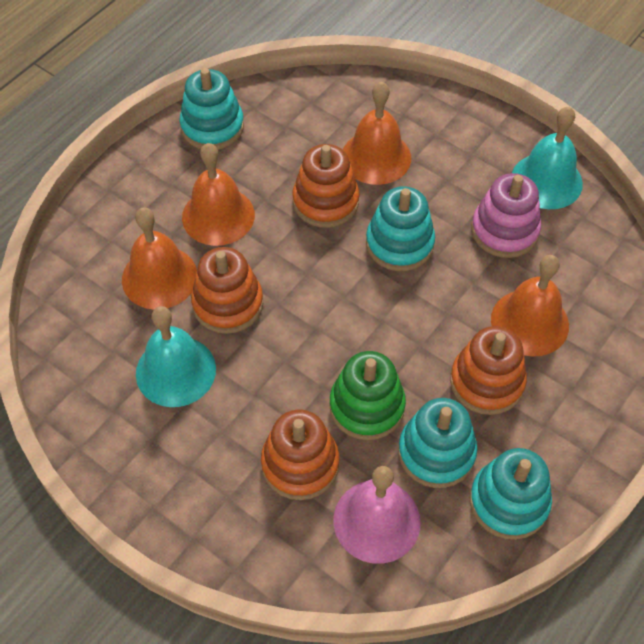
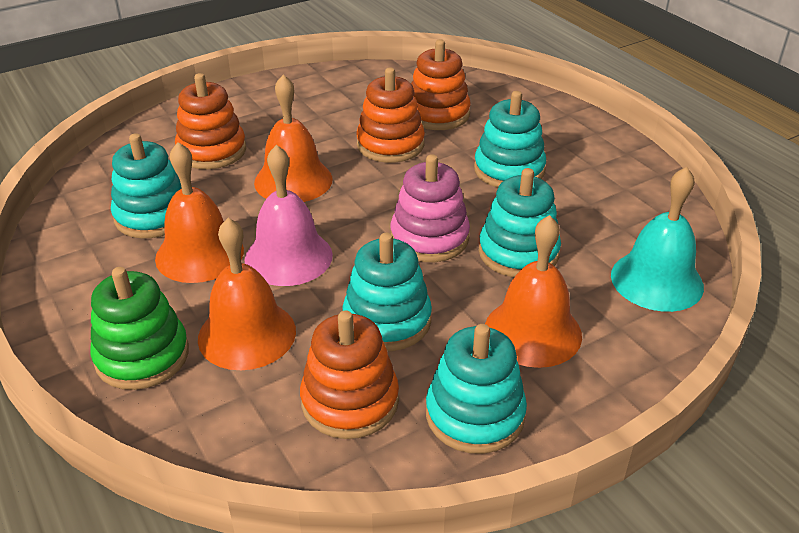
turquoise bell: 2 -> 1
turquoise stacking toy: 4 -> 5

